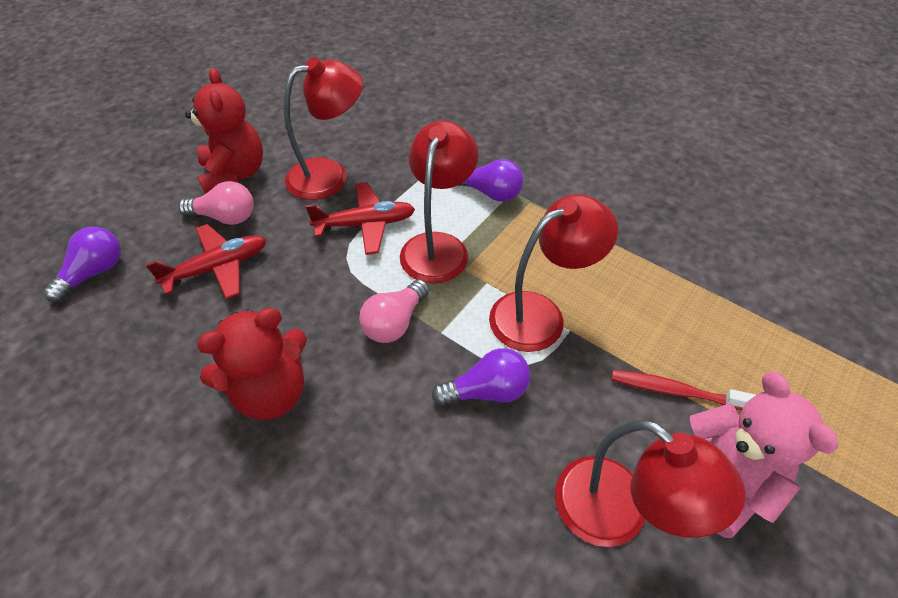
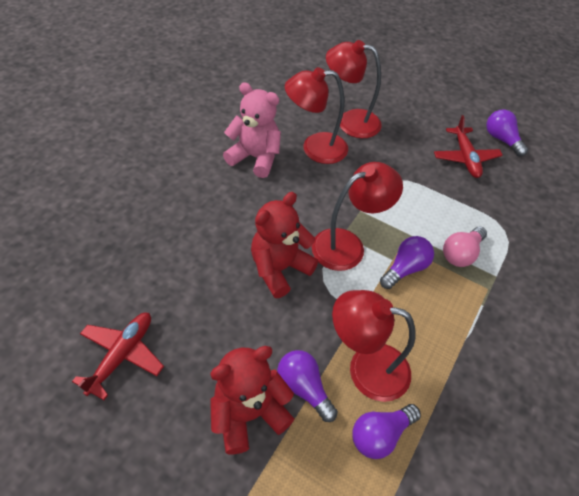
pink light bulb: 2 -> 1
purple light bulb: 3 -> 4
red toothbrush: 1 -> 0

